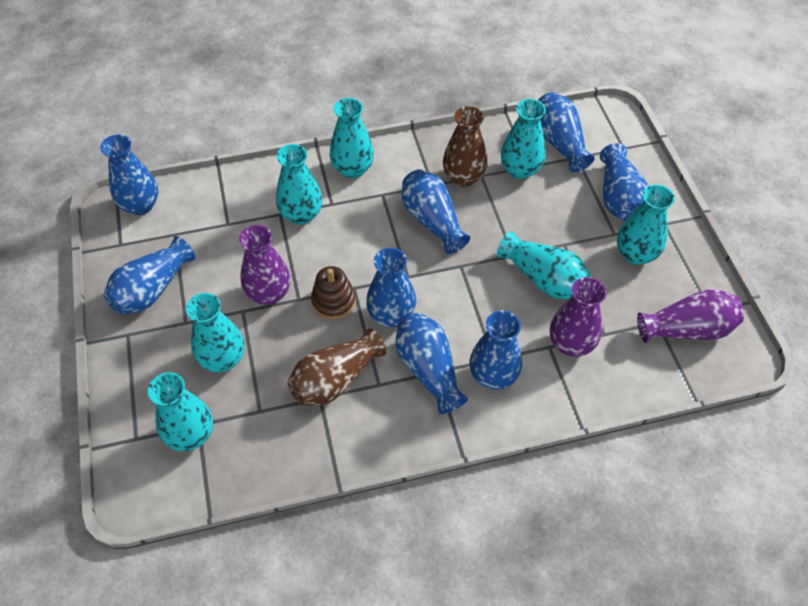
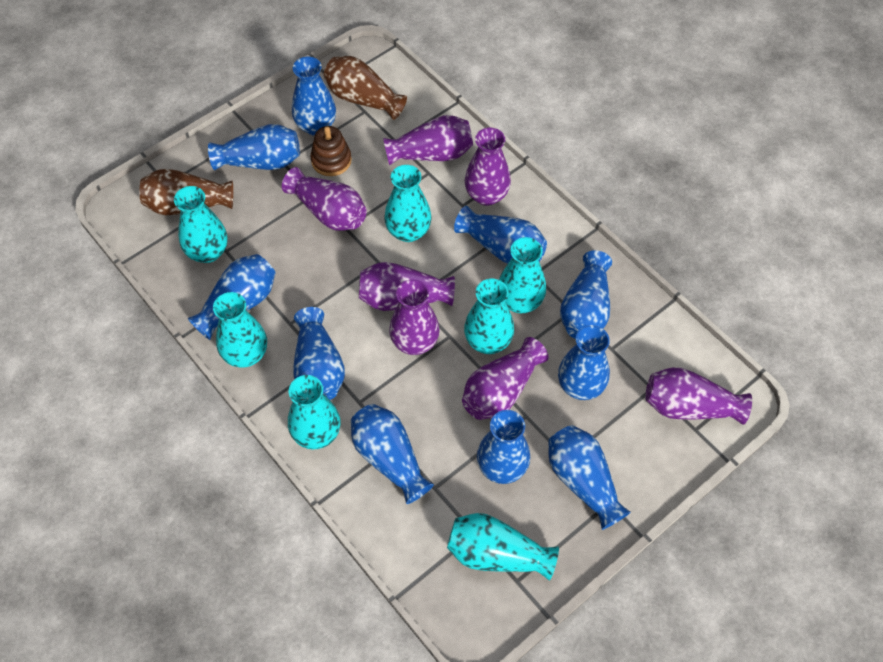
blue vase: 8 -> 10
purple vase: 3 -> 7

